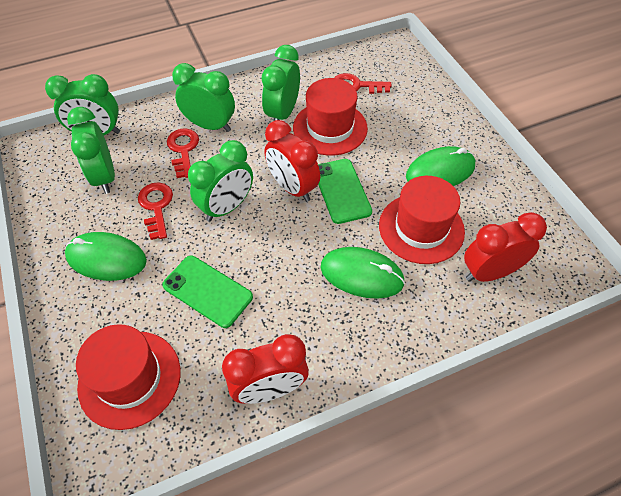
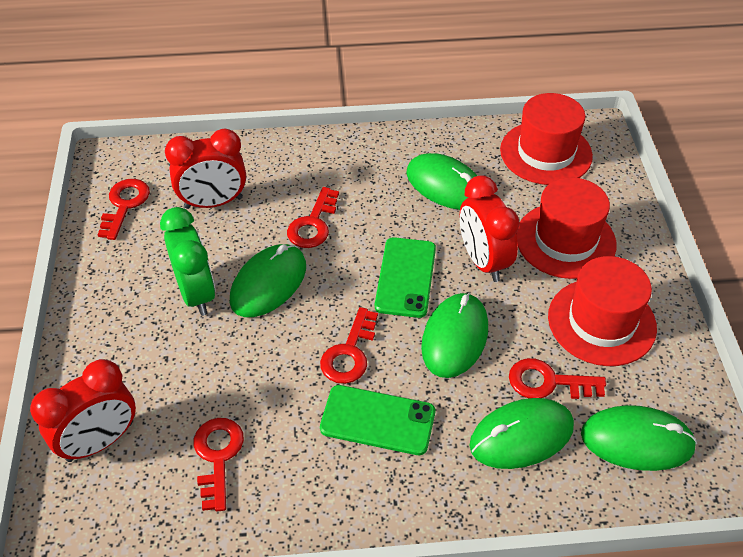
green clock: 5 -> 1
green mouse: 3 -> 5
red key: 3 -> 5

